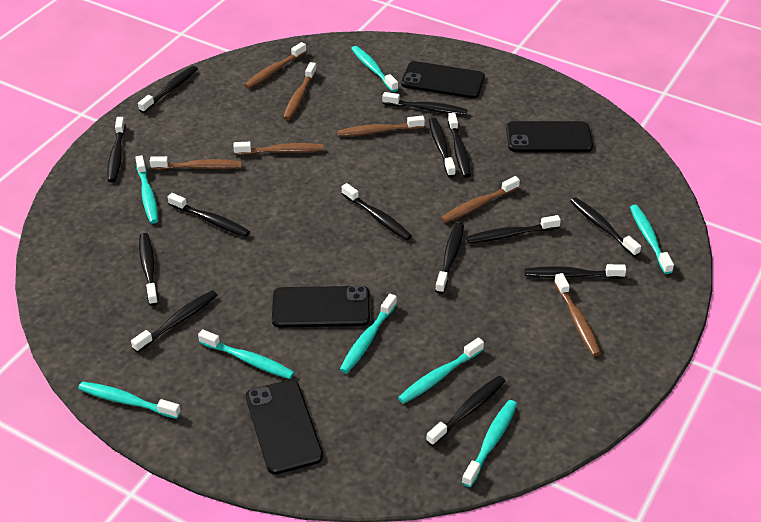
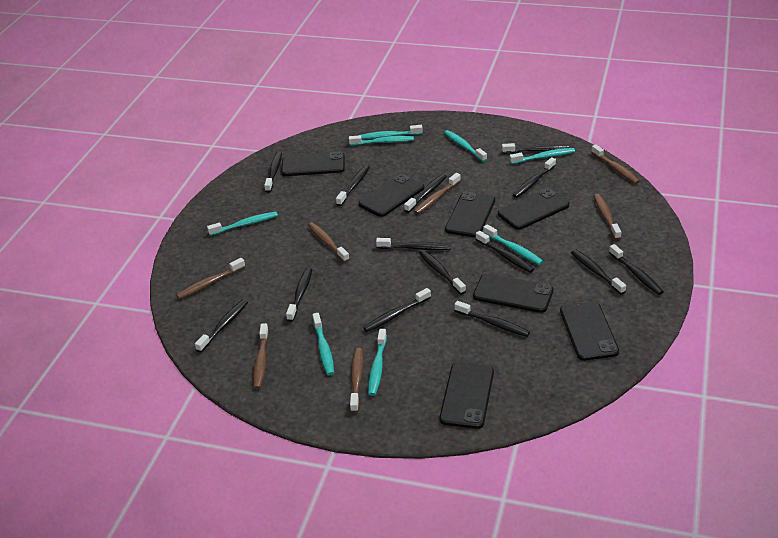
black phone: 4 -> 7

